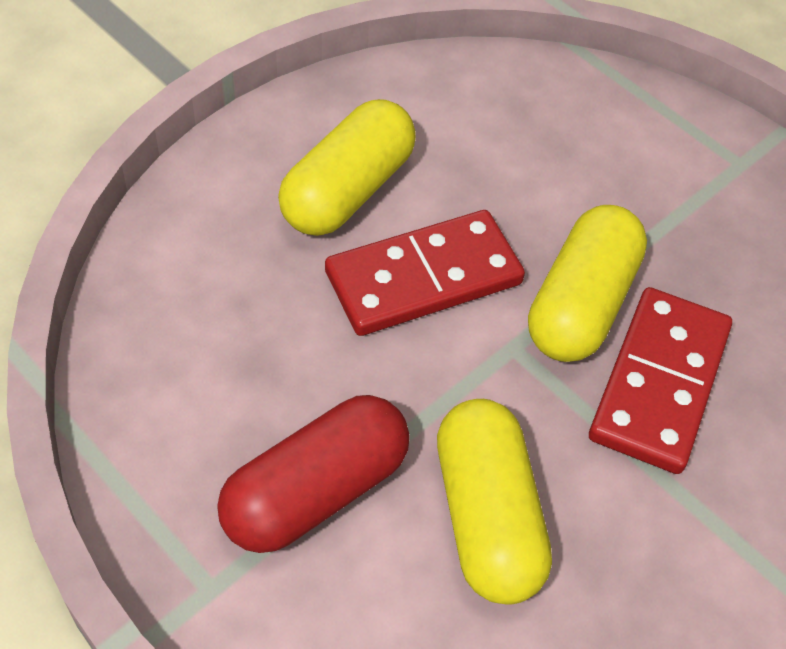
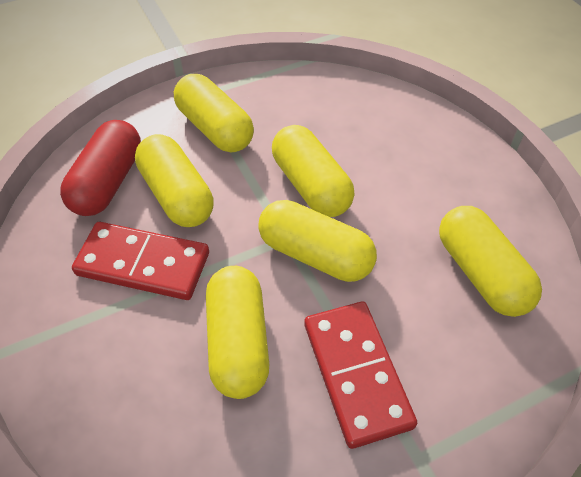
yellow capsule: 3 -> 6

